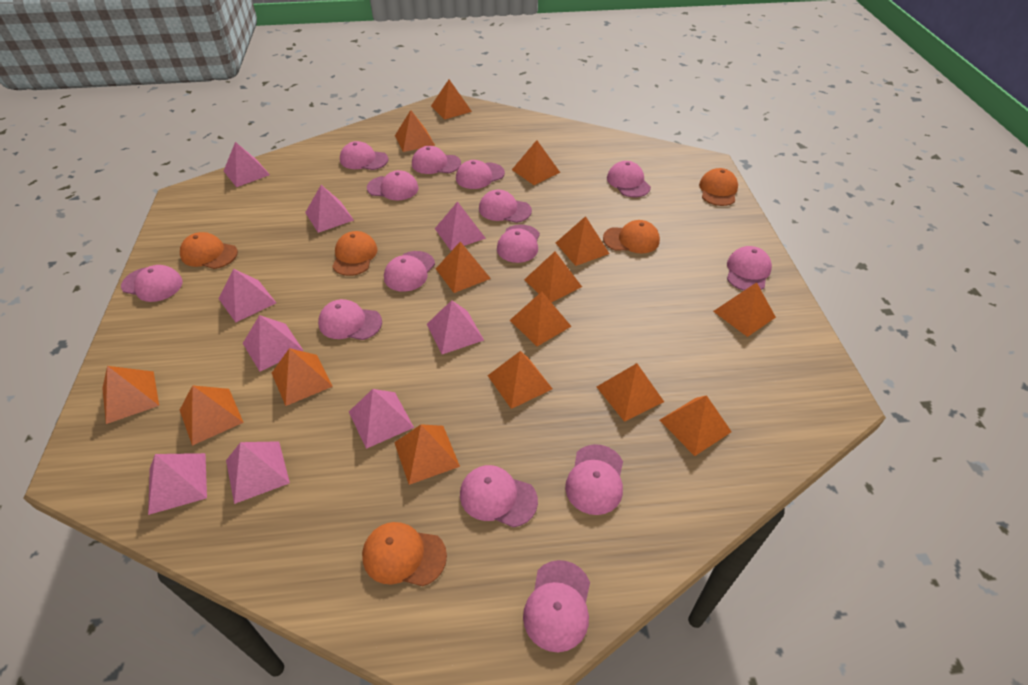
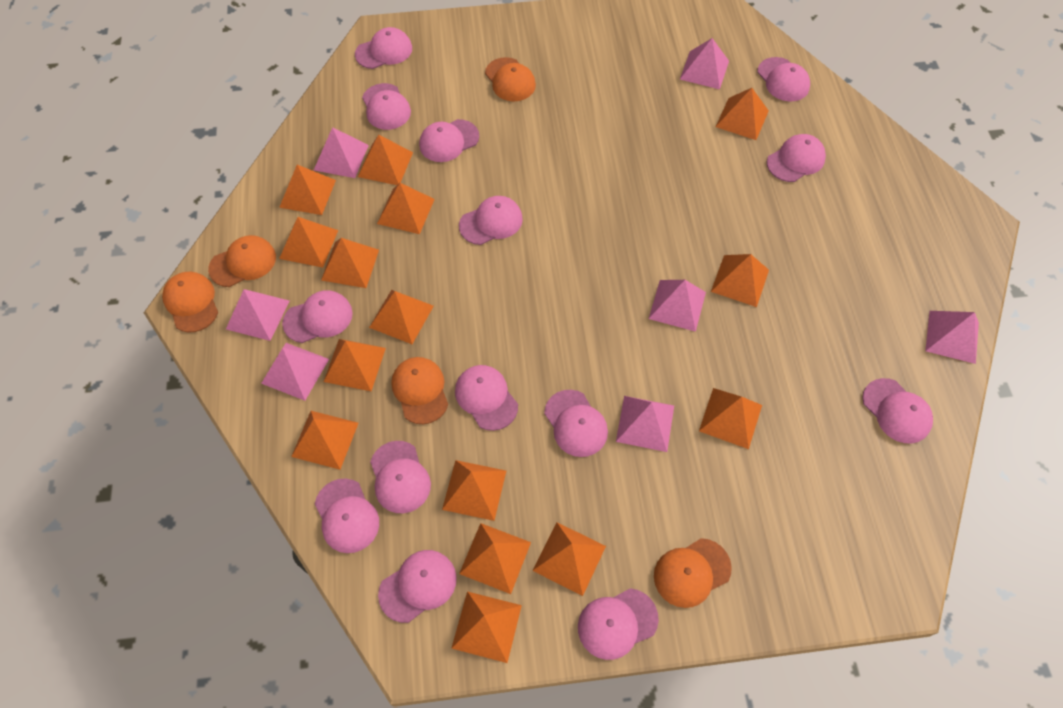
pink pyramid: 9 -> 7

